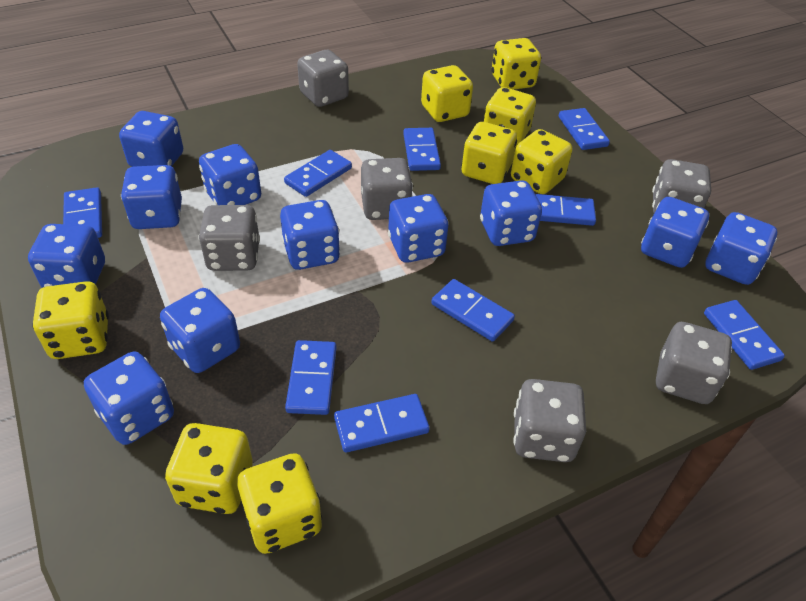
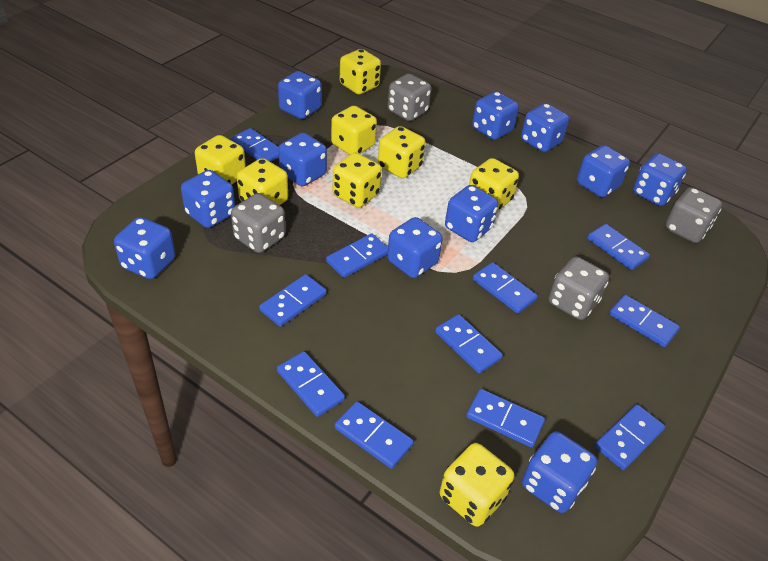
blue domino: 9 -> 11
grey dice: 6 -> 4

